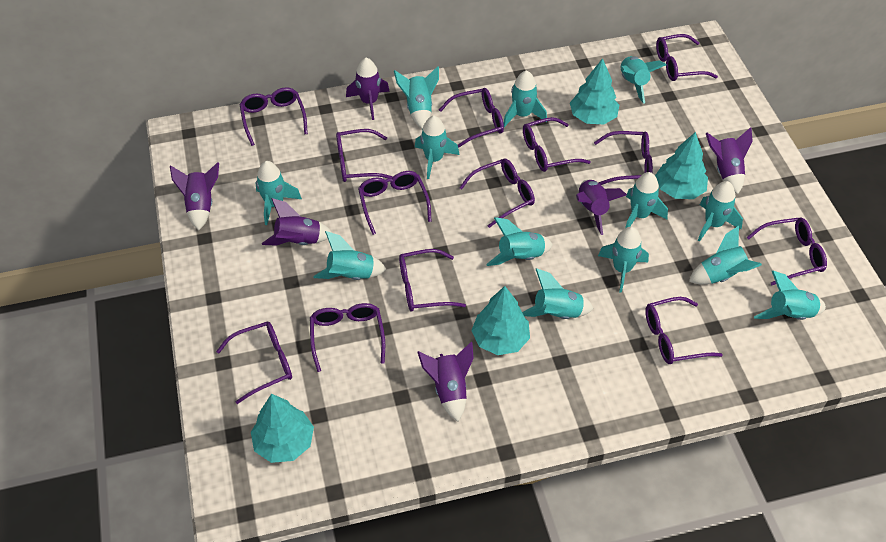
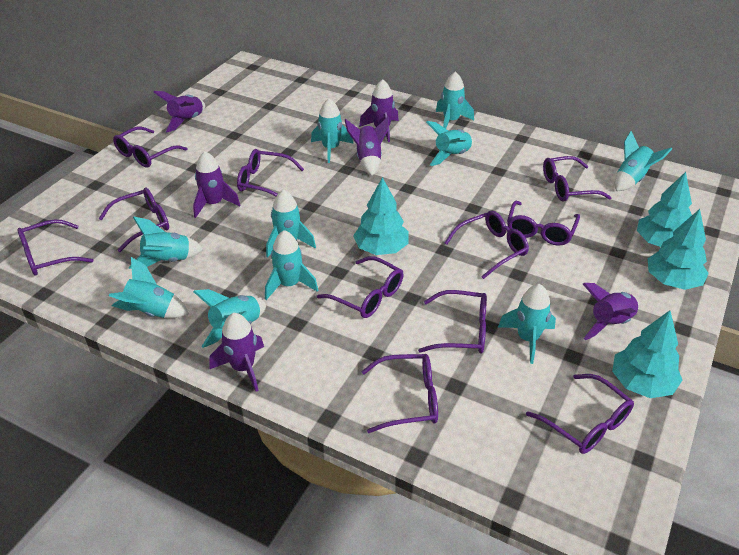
purple glasses: 13 -> 11
turquoise rocket: 13 -> 10

